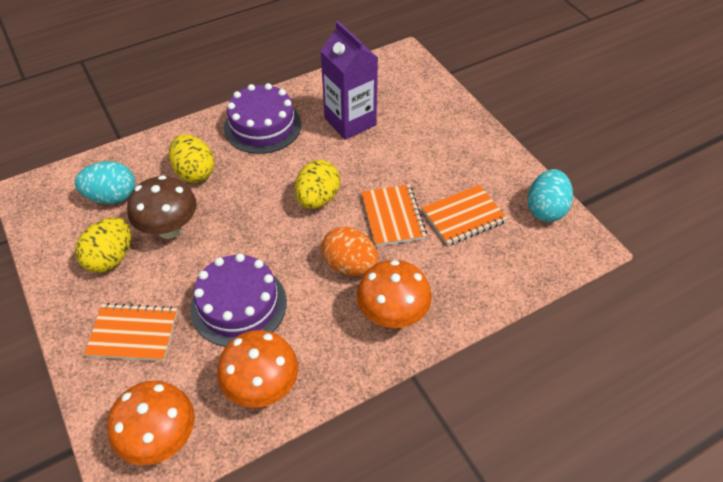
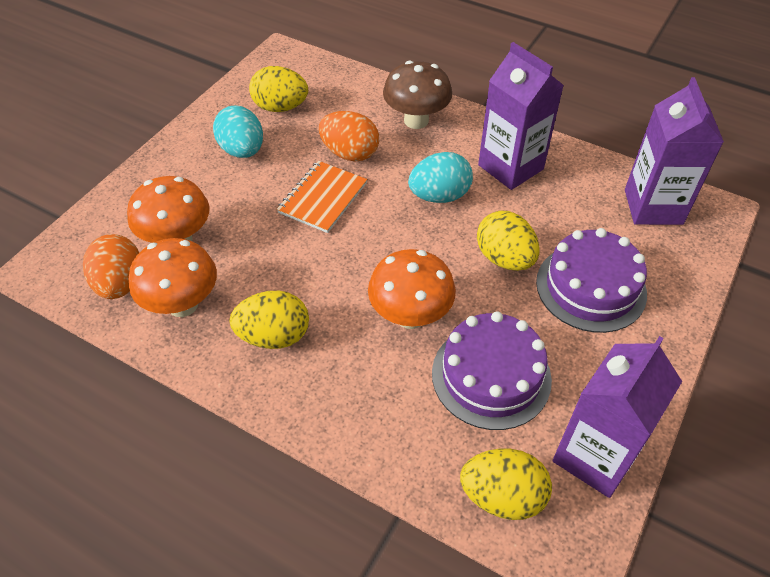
orange egg: 1 -> 2
orange notebook: 3 -> 1
purple carton: 1 -> 3
yellow egg: 3 -> 4

